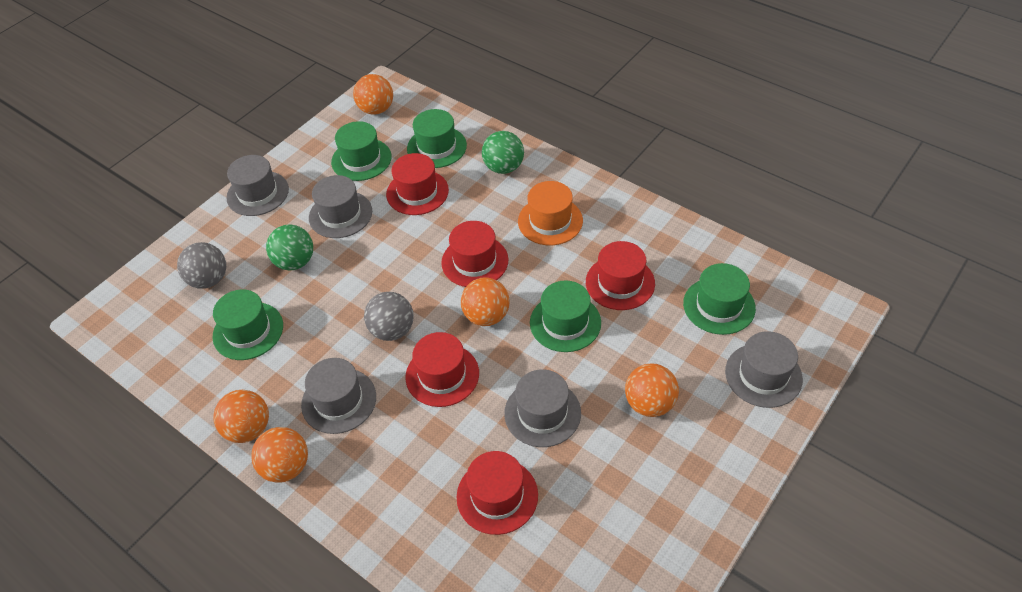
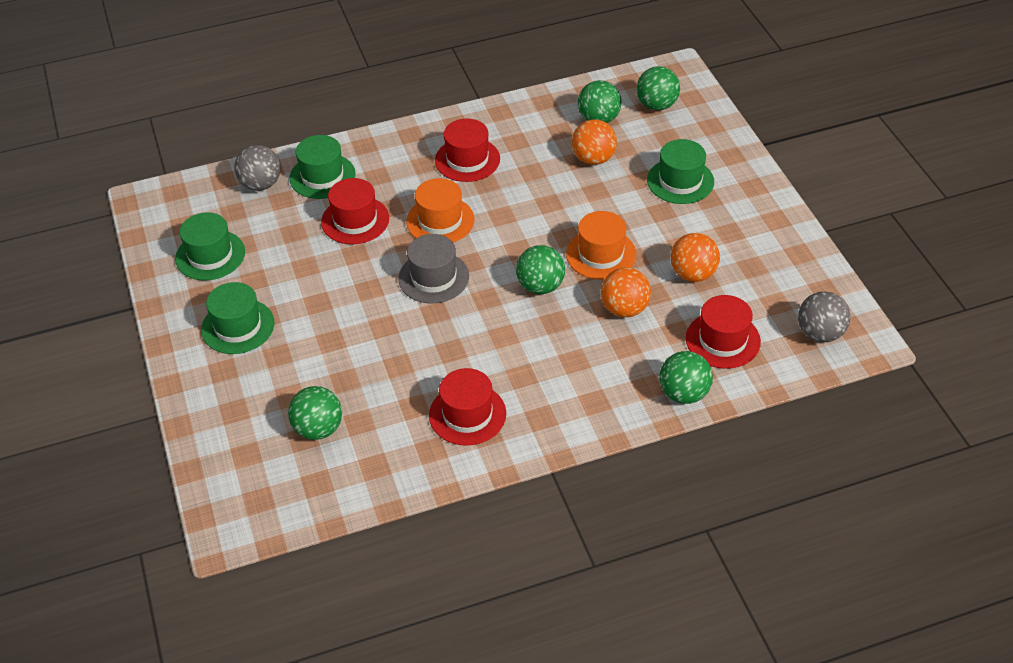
green ball: 2 -> 5
green hat: 5 -> 4
grey hat: 5 -> 1
orange ball: 5 -> 3
orange hat: 1 -> 2
red hat: 5 -> 4

